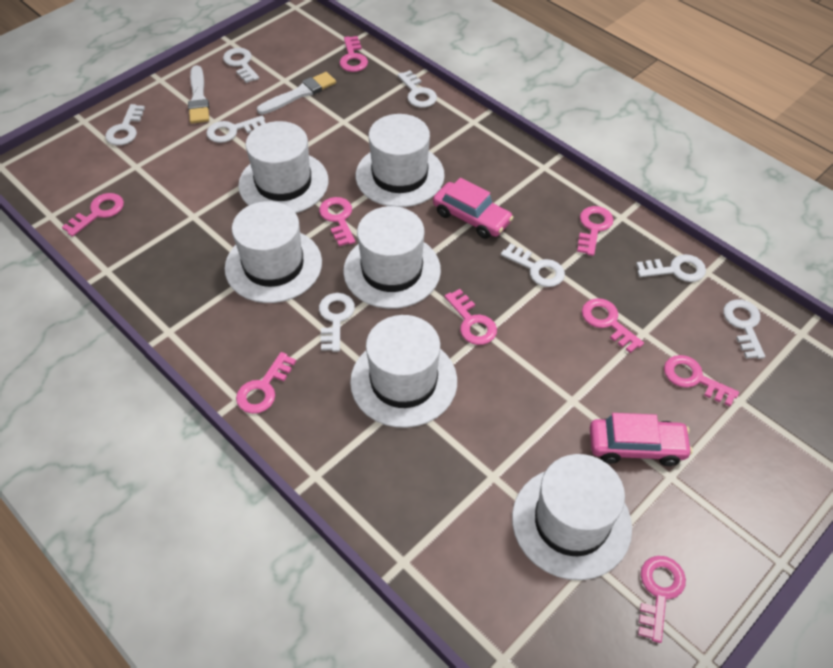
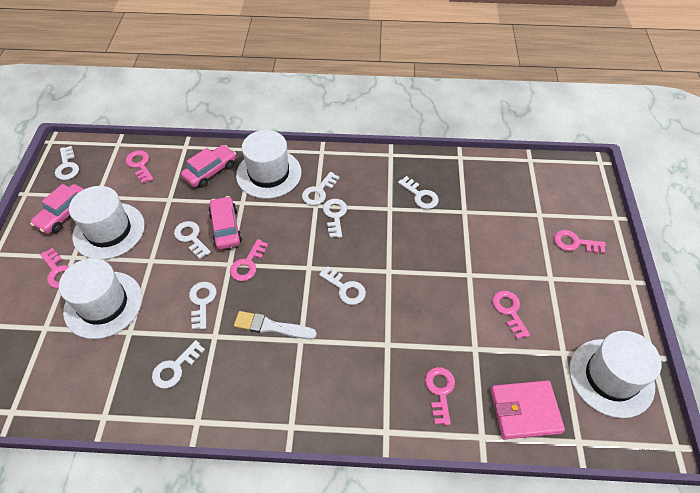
pink car: 2 -> 3
pink key: 9 -> 6
pink wallet: 0 -> 1
white brush: 2 -> 1
white hat: 6 -> 4

